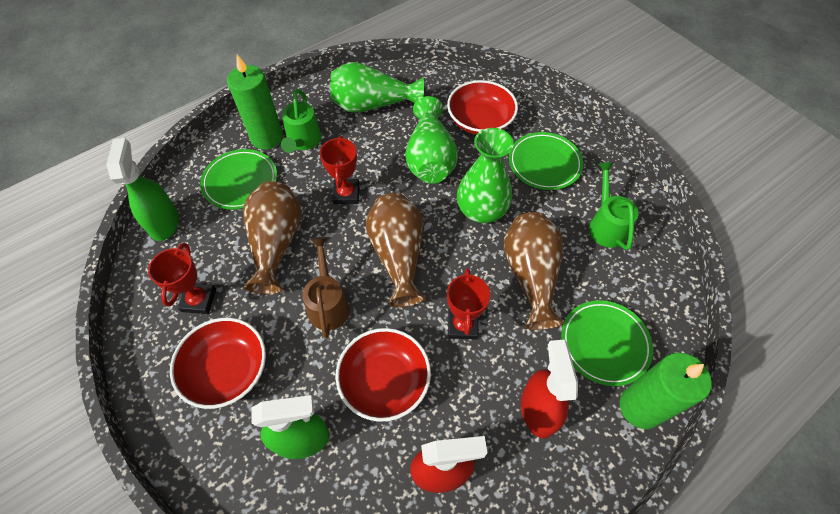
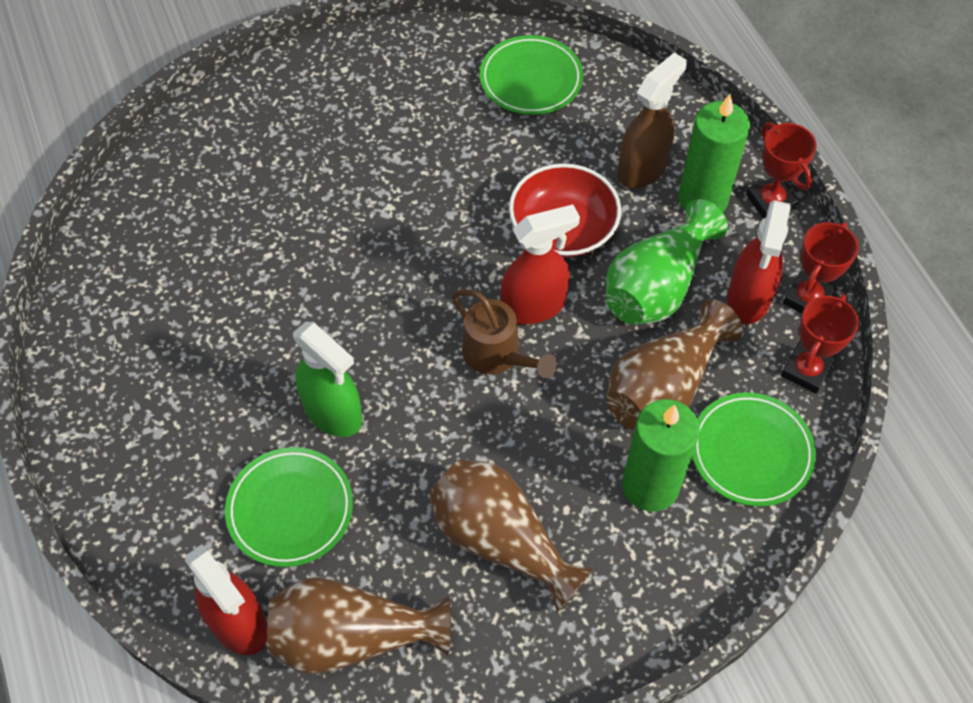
brown spray bottle: 0 -> 1
green spray bottle: 2 -> 1
green vase: 3 -> 1
green watering can: 2 -> 0
red bowl: 3 -> 1
red spray bottle: 2 -> 3

